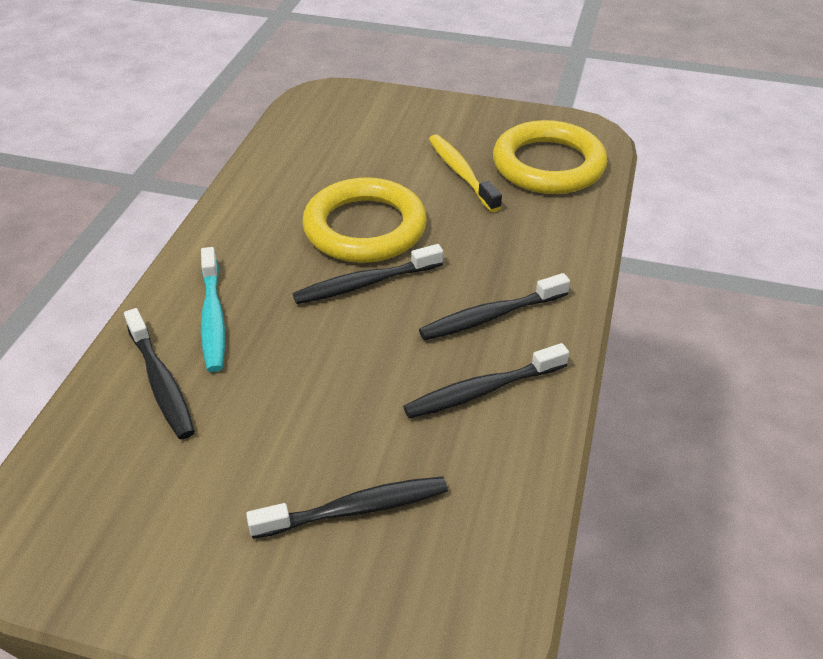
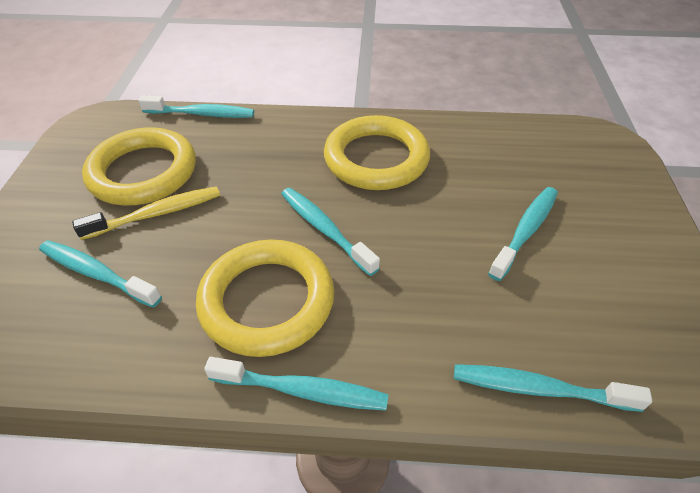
black toothbrush: 5 -> 0
turquoise toothbrush: 1 -> 6
yellow ring: 2 -> 3

